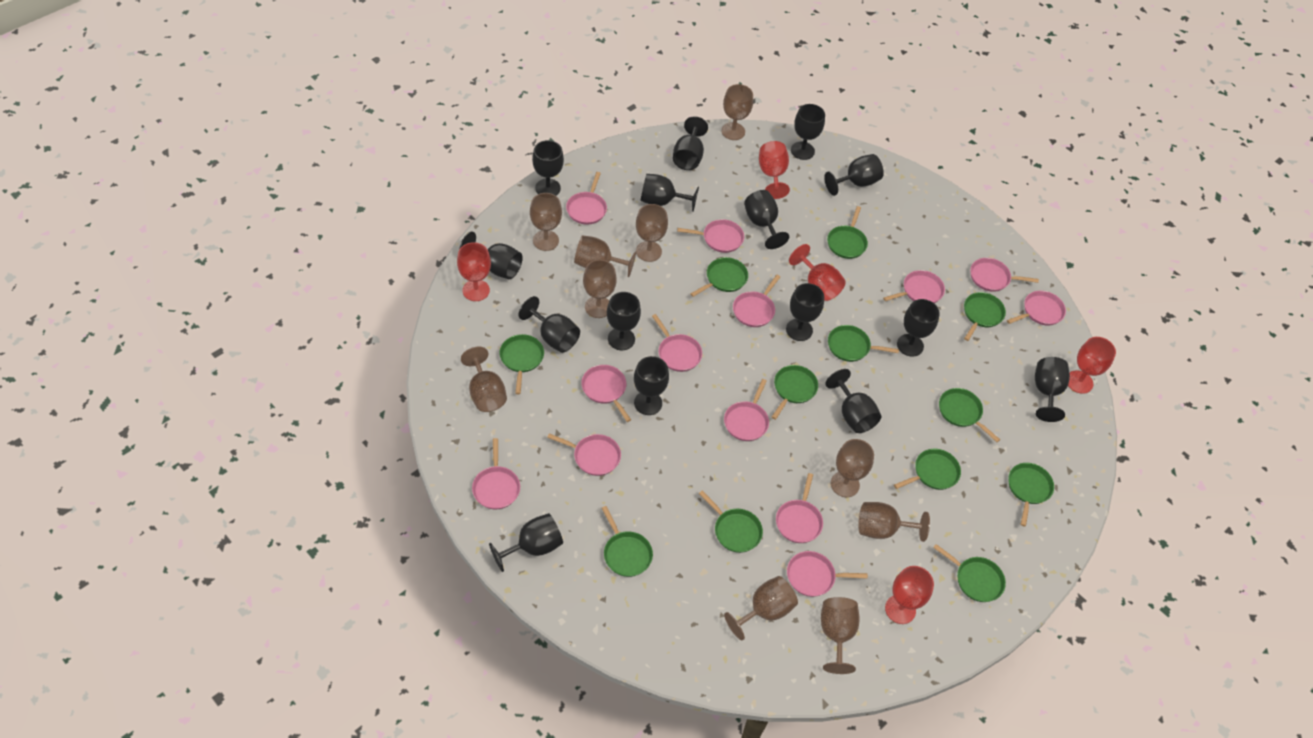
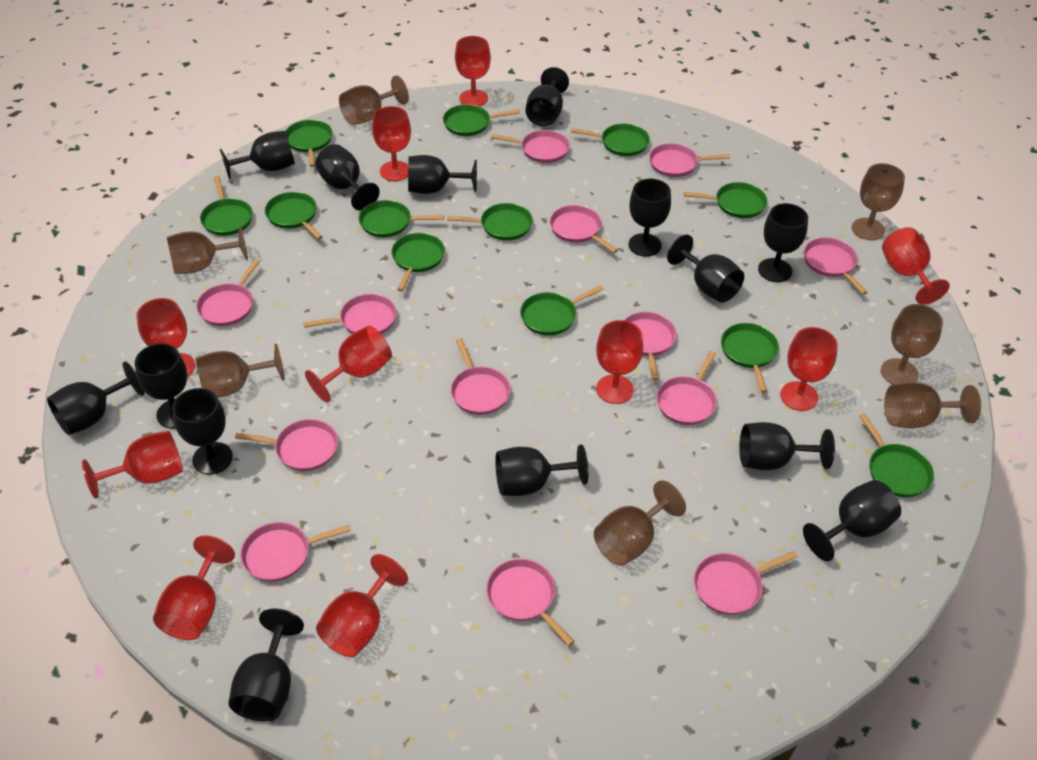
black goblet: 15 -> 14
brown goblet: 10 -> 7
red goblet: 5 -> 10

